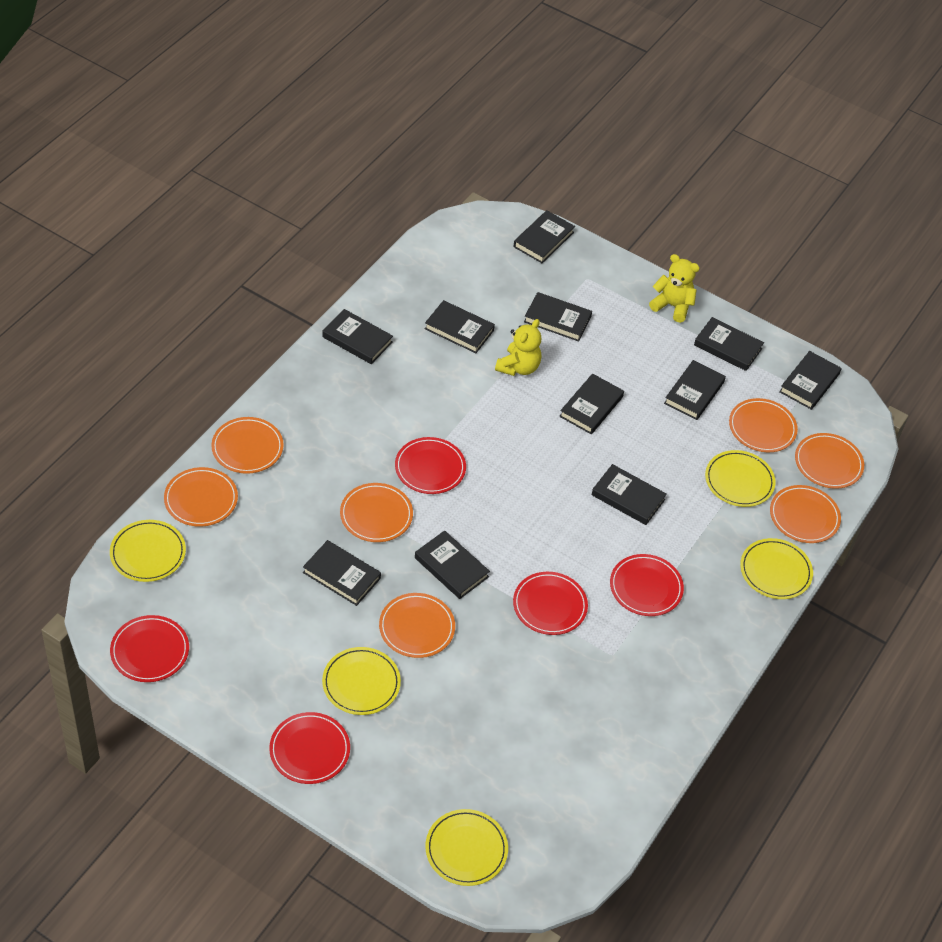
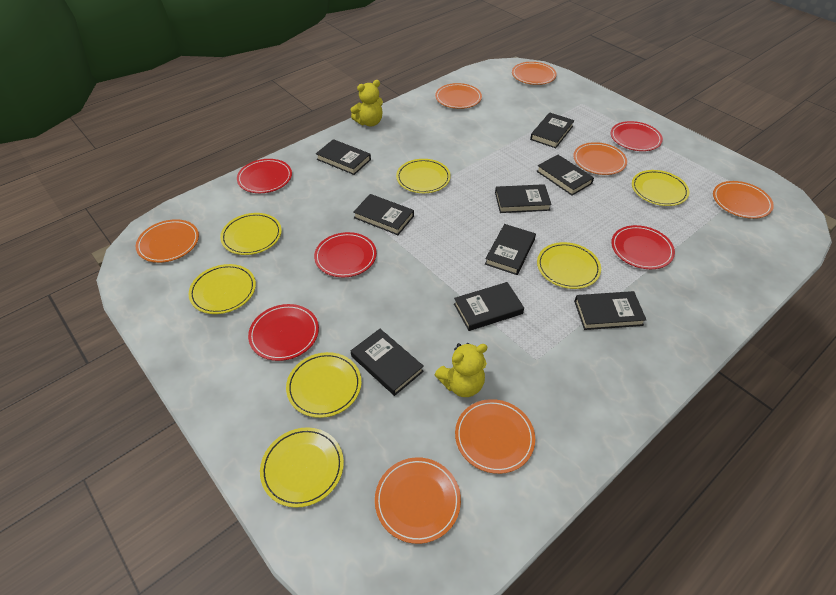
black book: 11 -> 9
yellow plate: 5 -> 7

